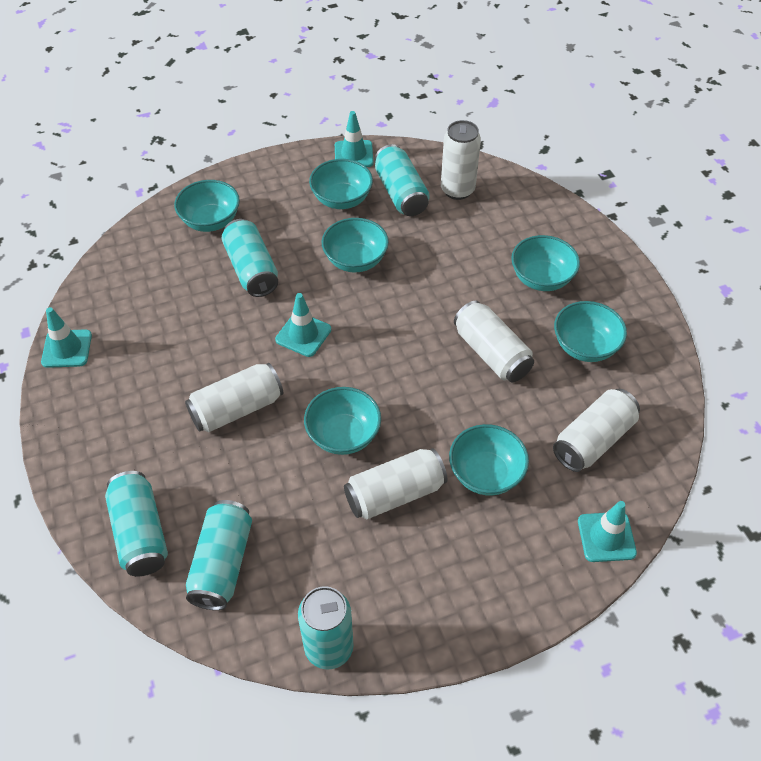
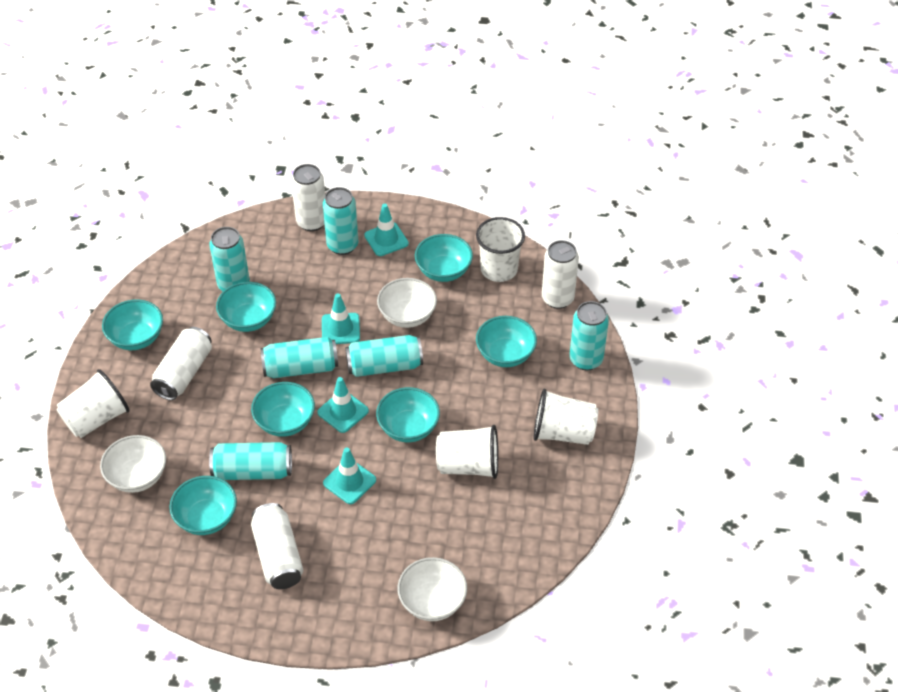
turquoise can: 5 -> 6
white bowl: 0 -> 3
white can: 5 -> 4
white cup: 0 -> 4

